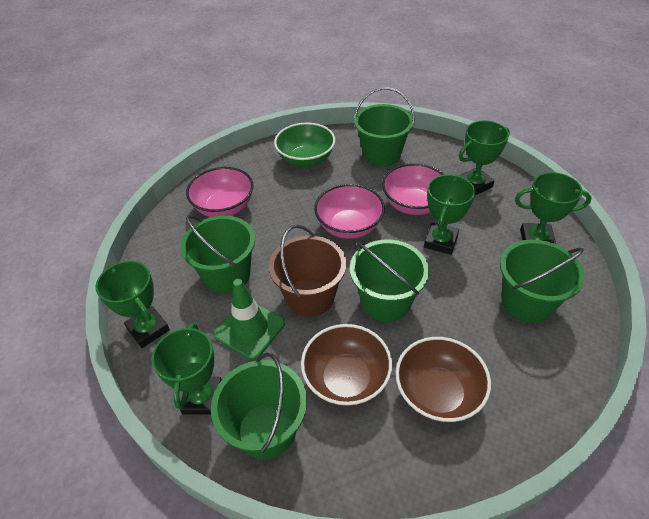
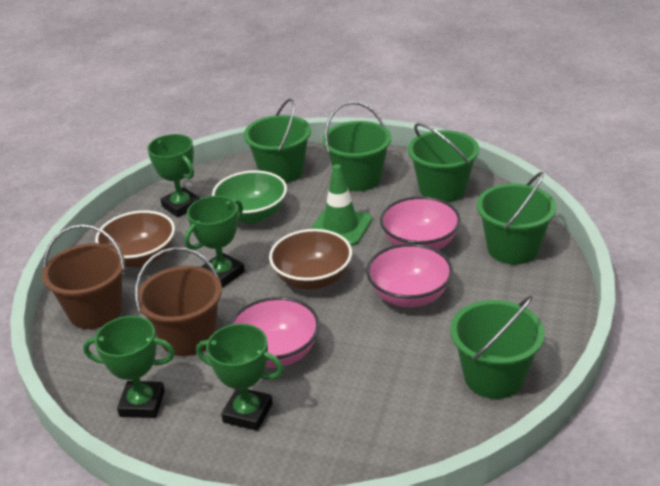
brown bucket: 1 -> 2
green trophy: 5 -> 4

